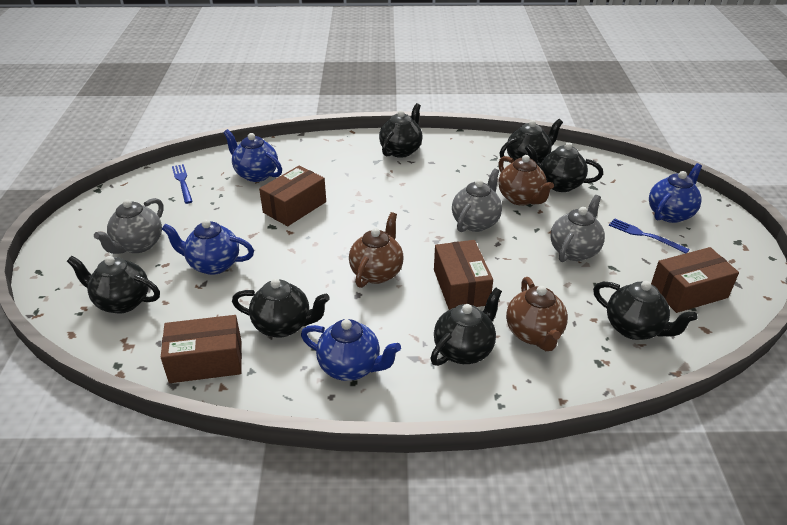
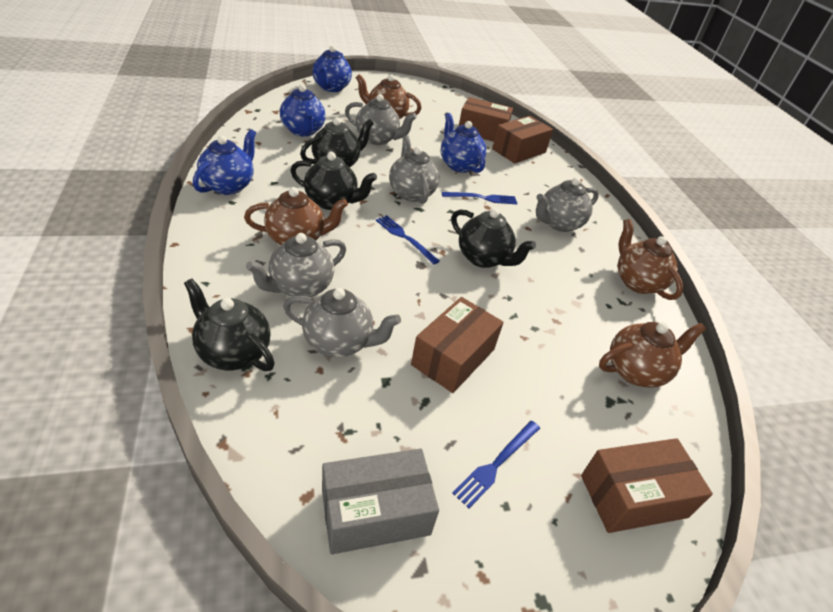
black teapot: 7 -> 4
blue fork: 2 -> 3
brown teapot: 3 -> 4
grey box: 0 -> 1
grey teapot: 3 -> 5

